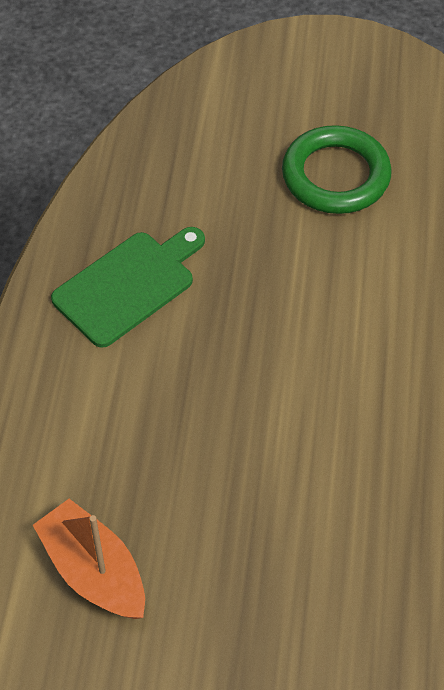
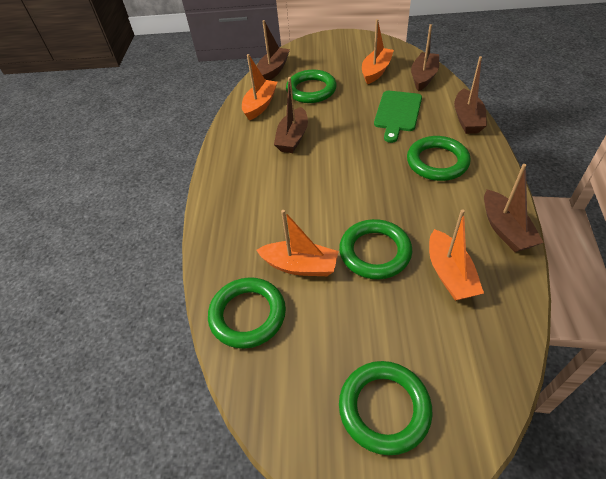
brown boat: 0 -> 5
green ring: 1 -> 5
orange boat: 1 -> 4

